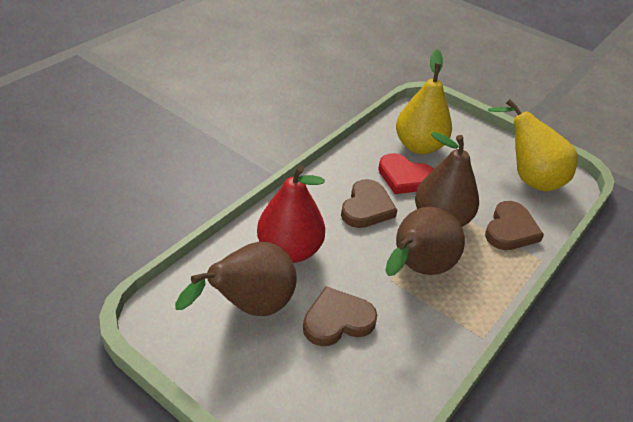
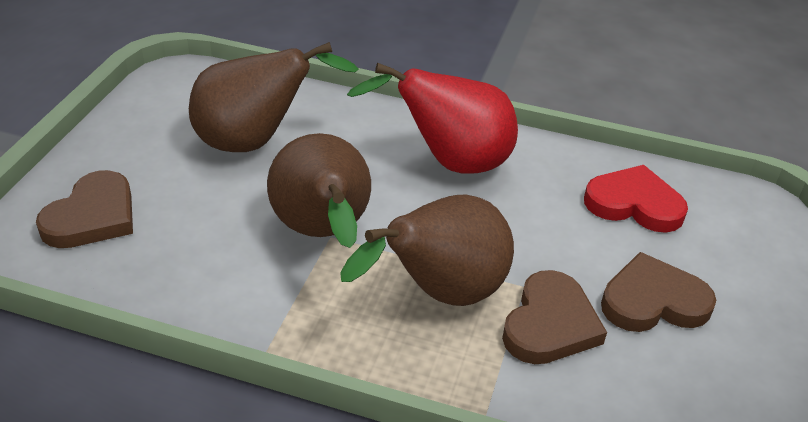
yellow pear: 2 -> 0

